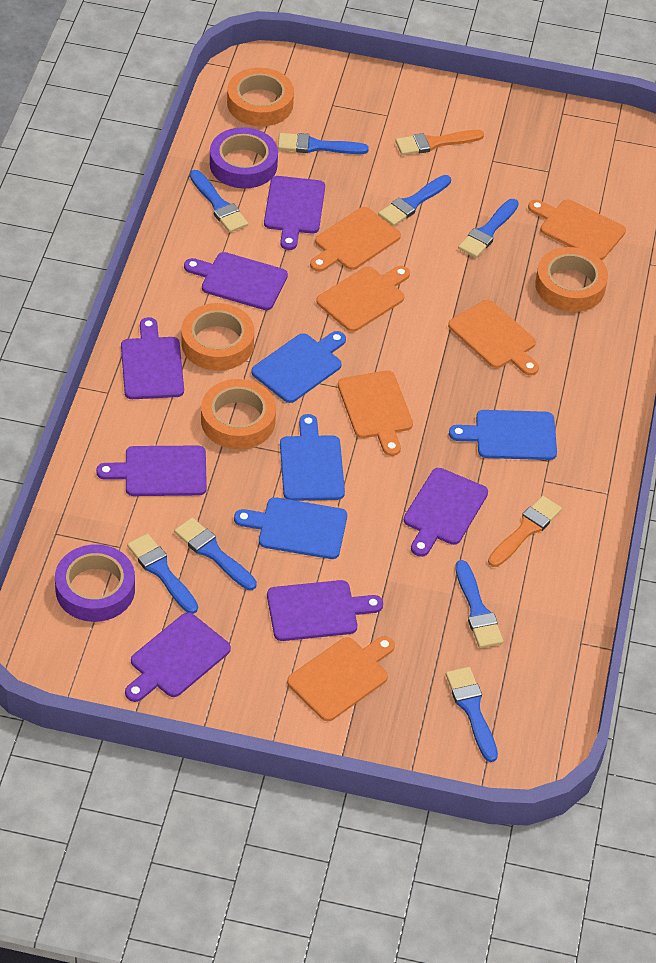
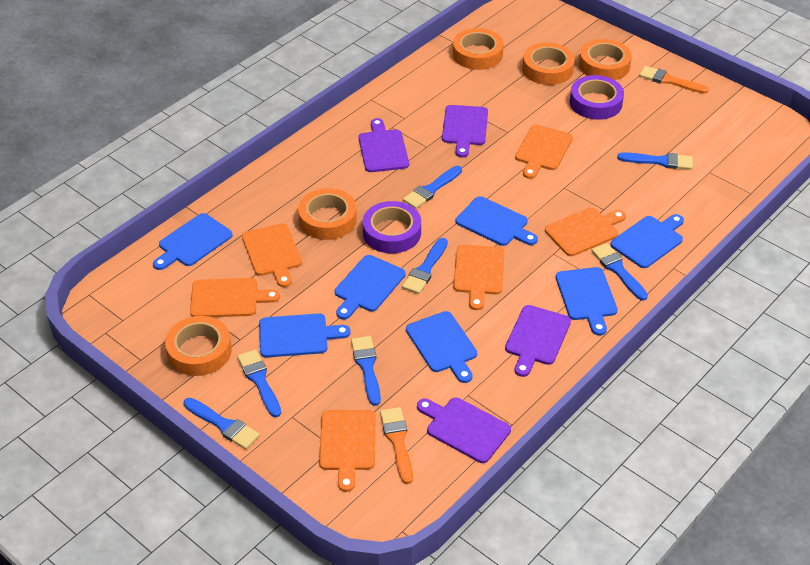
blue brush: 8 -> 7
blue cutting board: 4 -> 7
orange tape: 4 -> 5
purple cutting board: 7 -> 4

